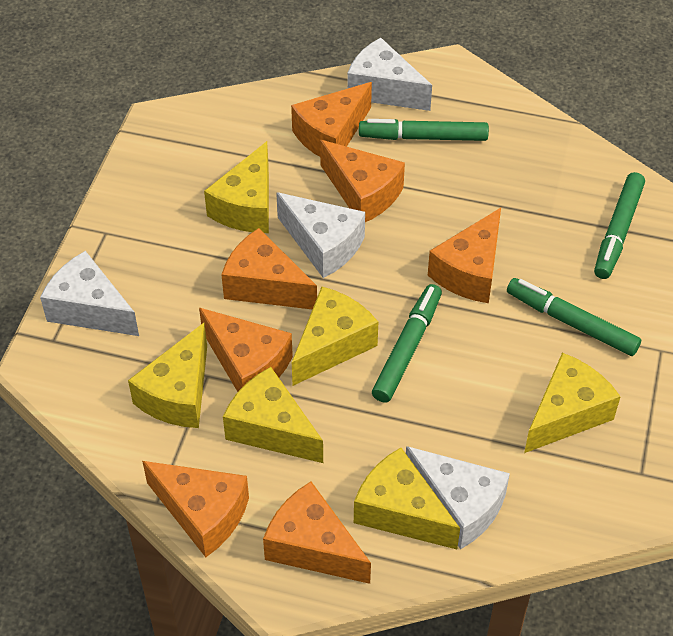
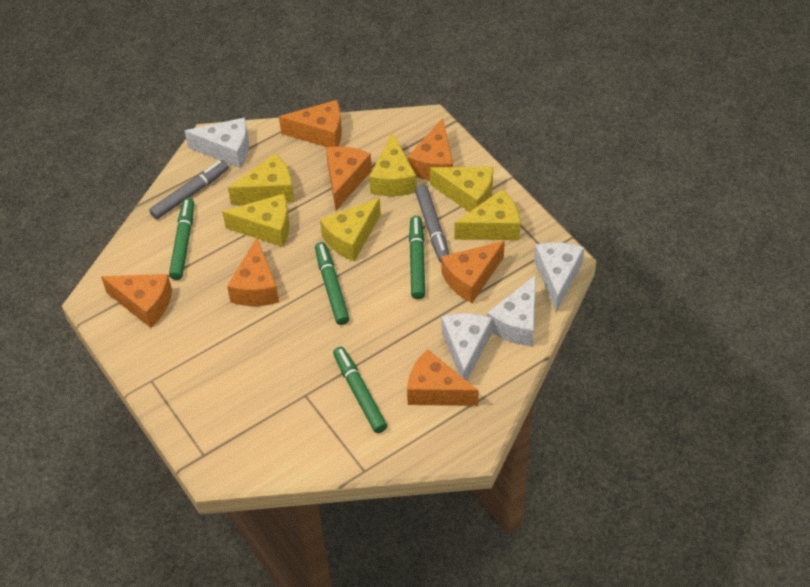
grey marker: 0 -> 2

